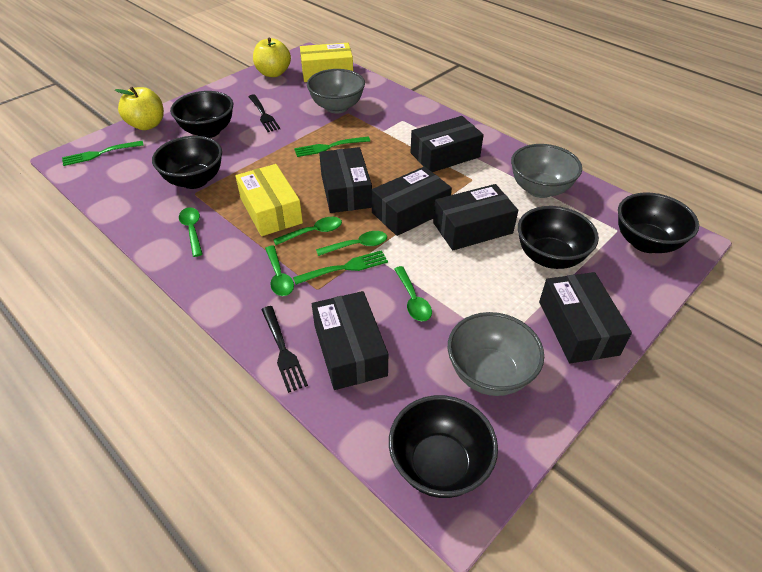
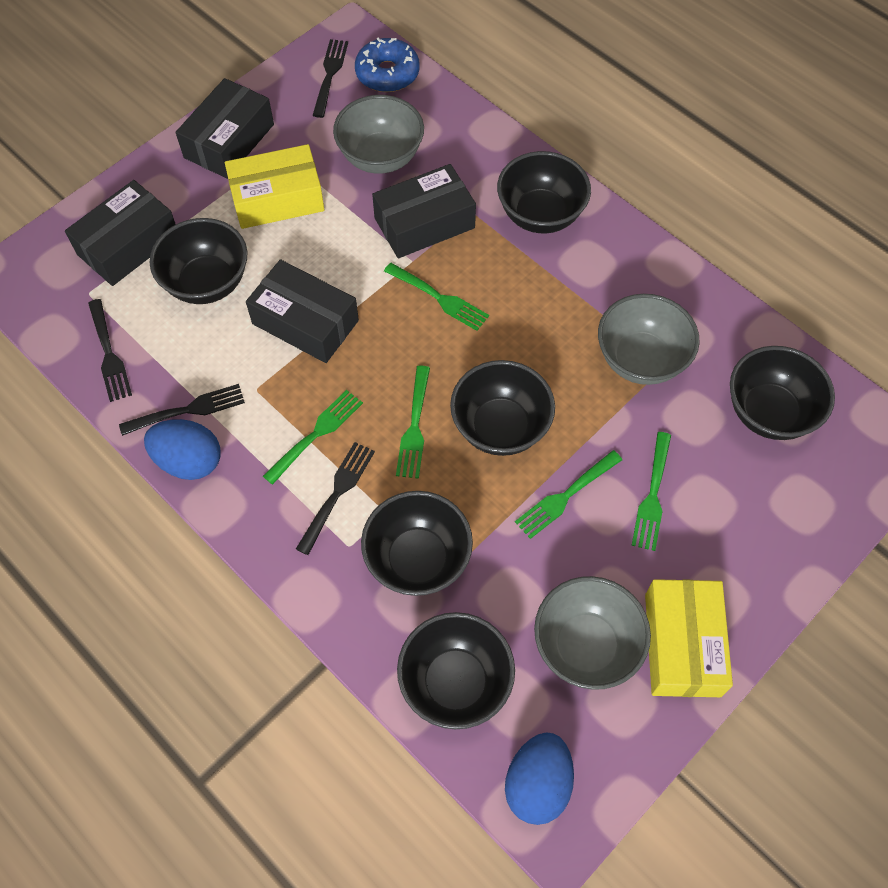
black bowl: 5 -> 6
black box: 6 -> 4
black fork: 2 -> 4
blue donut: 0 -> 1
blue egg: 0 -> 2
green fork: 3 -> 5
green spoon: 5 -> 0
yellow apple: 2 -> 0

